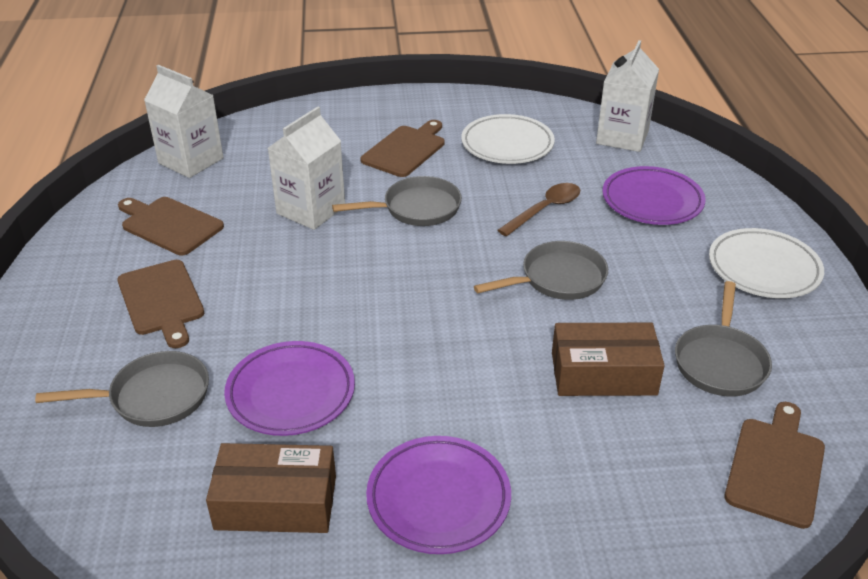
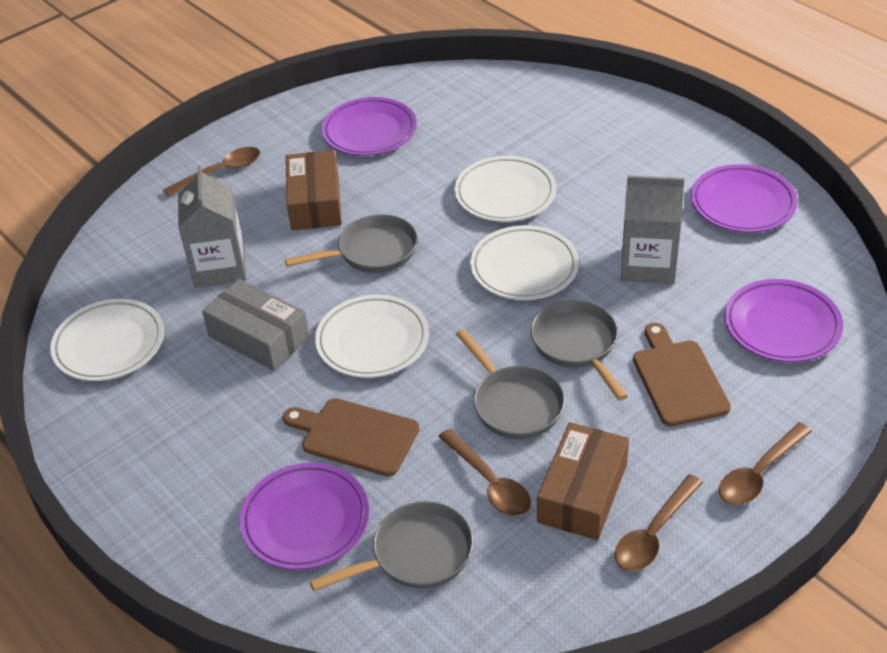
brown cutting board: 4 -> 2
brown spoon: 1 -> 4
grey box: 0 -> 1
grey carton: 0 -> 2
purple plate: 3 -> 4
white carton: 3 -> 0
white plate: 2 -> 4

